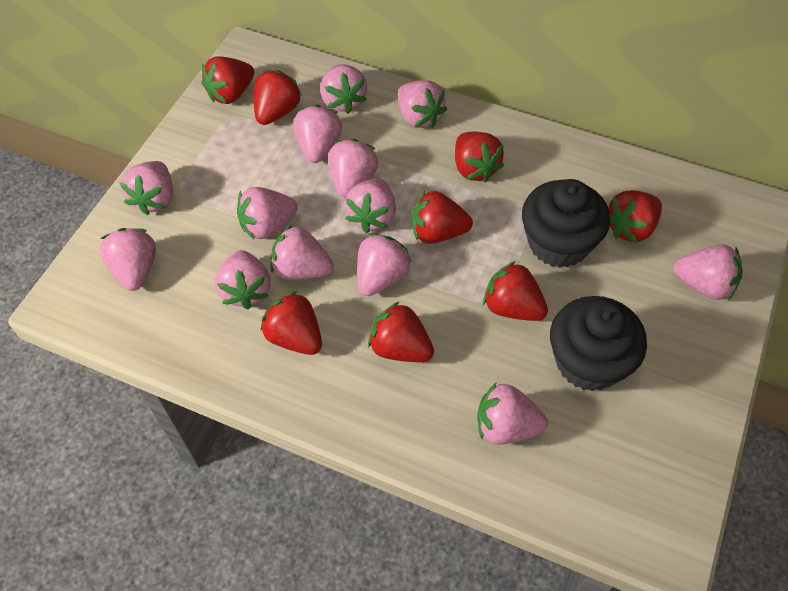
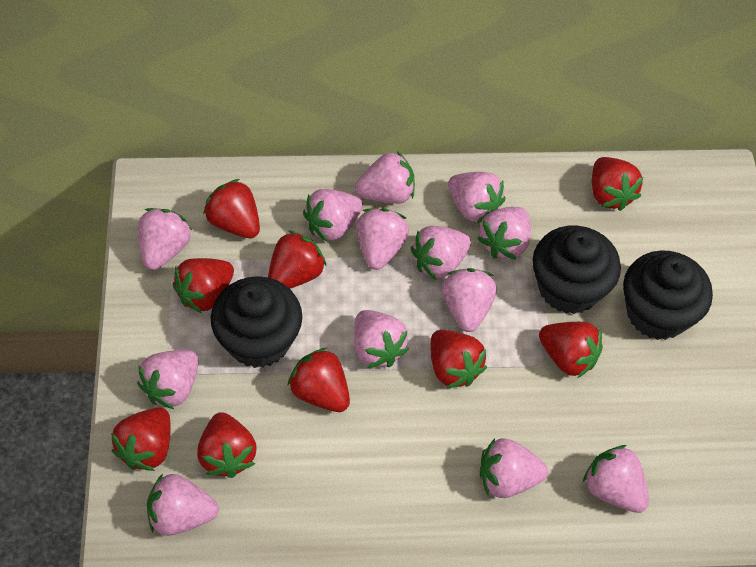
black cupcake: 2 -> 3
red strawberry: 8 -> 9

